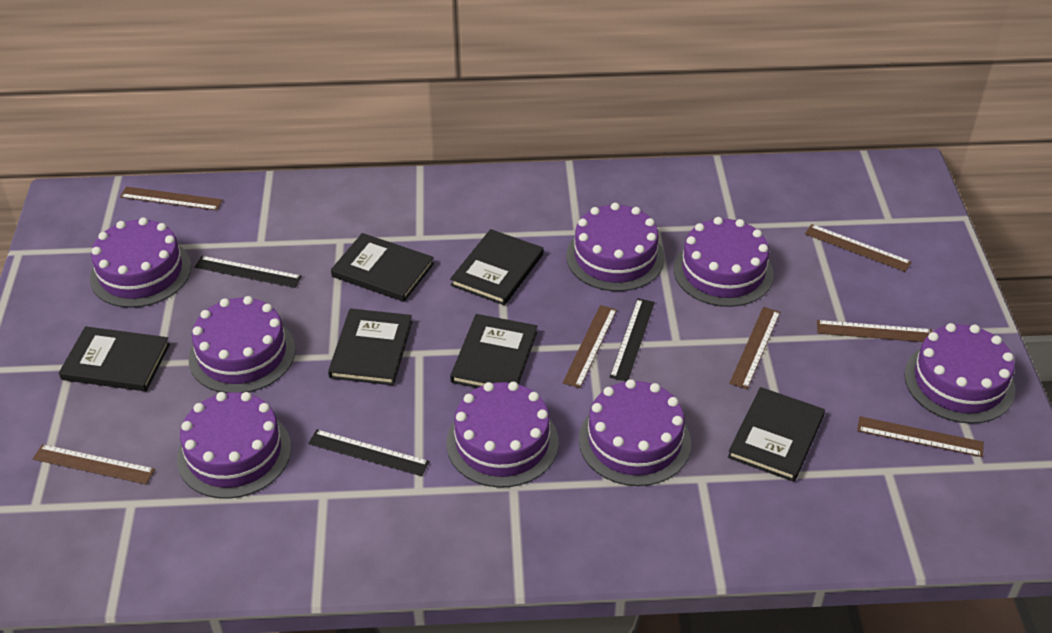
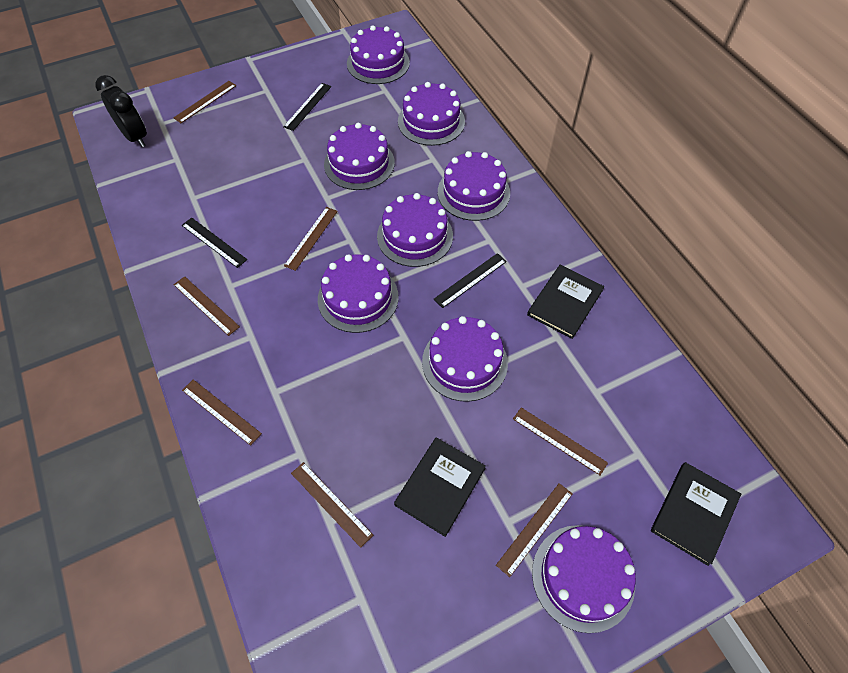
black book: 6 -> 3
black clock: 0 -> 1

